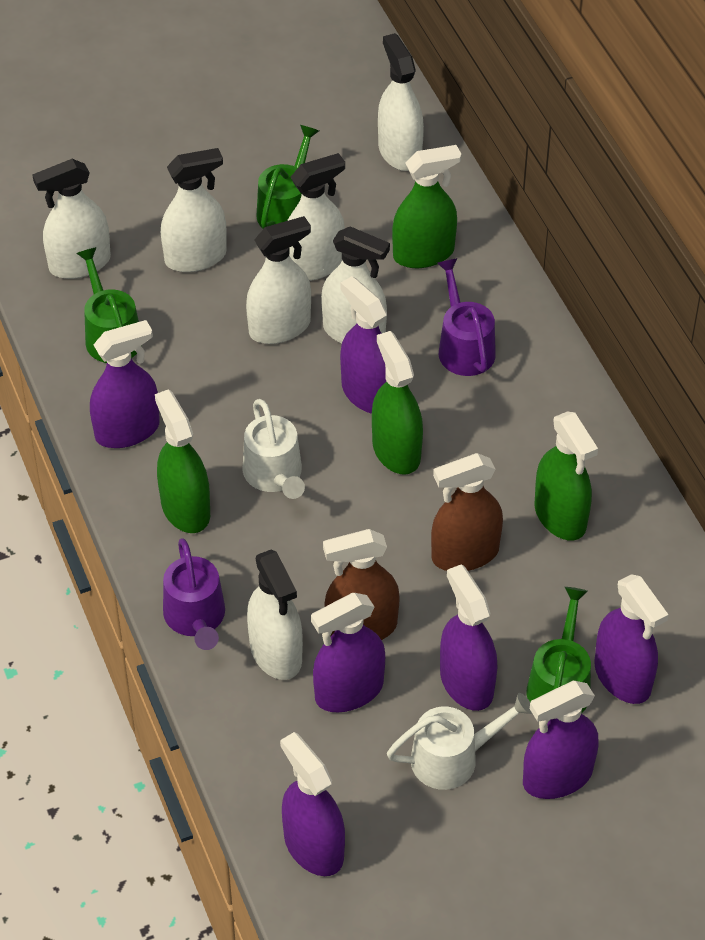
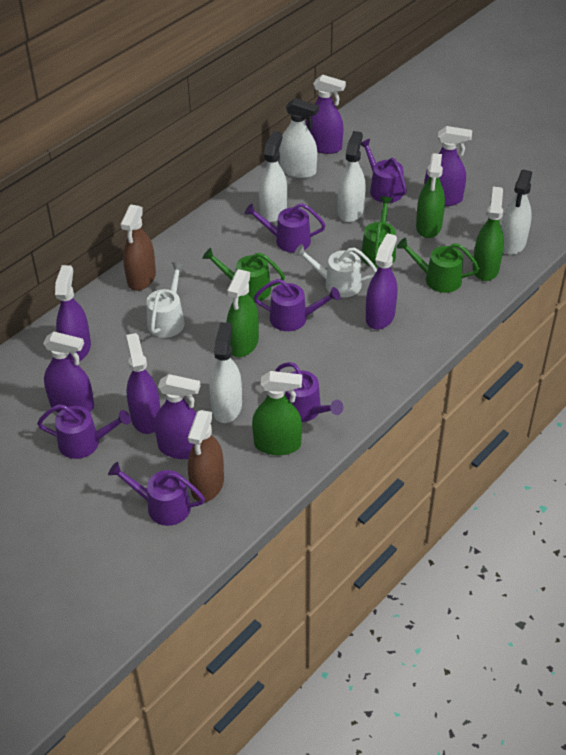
purple watering can: 2 -> 6
white spray bottle: 7 -> 5

